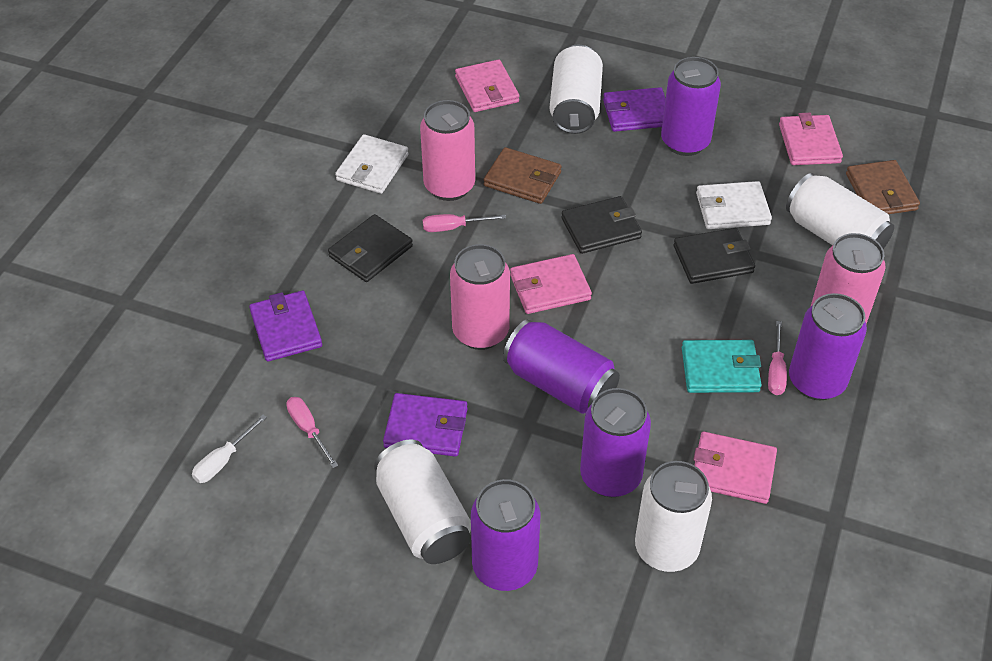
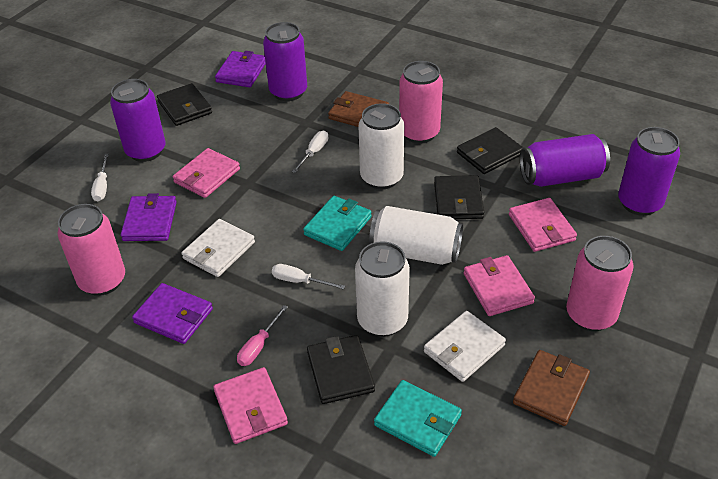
black wallet: 3 -> 4
pink screwdriver: 3 -> 1
purple can: 5 -> 4
turquoise wallet: 1 -> 2
white can: 4 -> 3
white screwdriver: 1 -> 3

